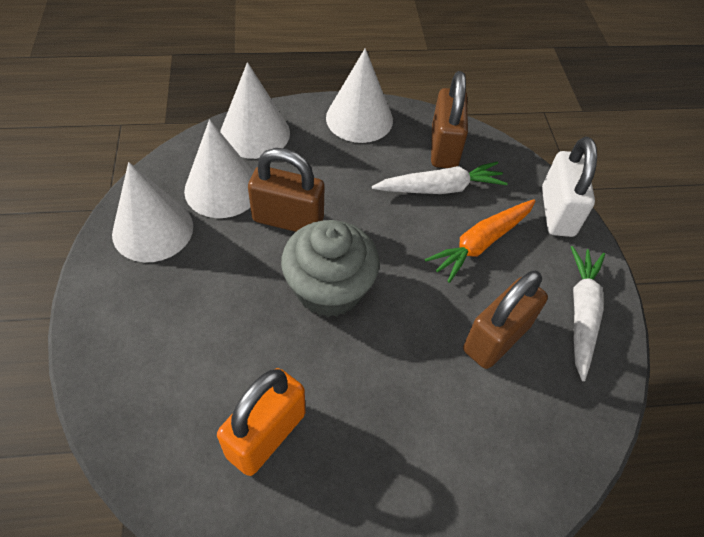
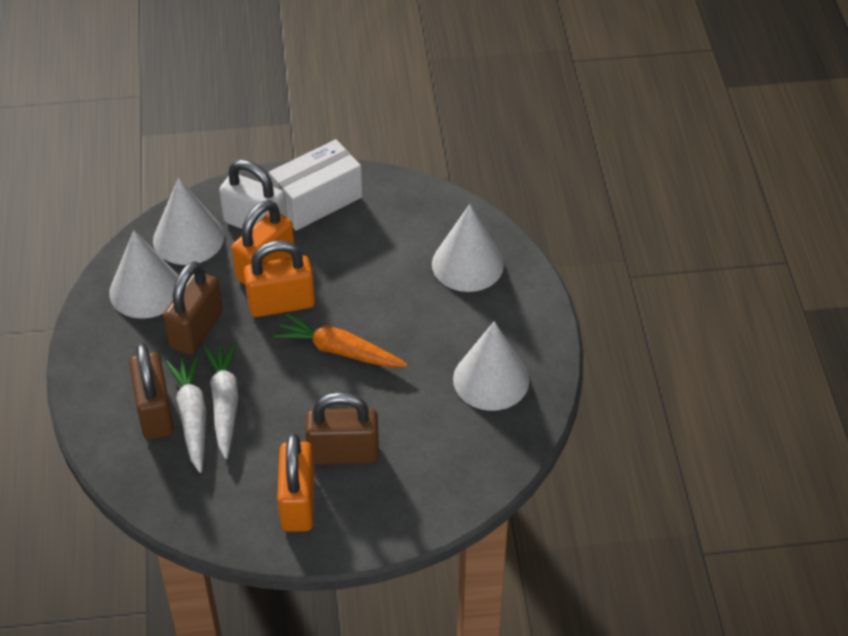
grey cupcake: 1 -> 0
orange padlock: 1 -> 3
white box: 0 -> 1

